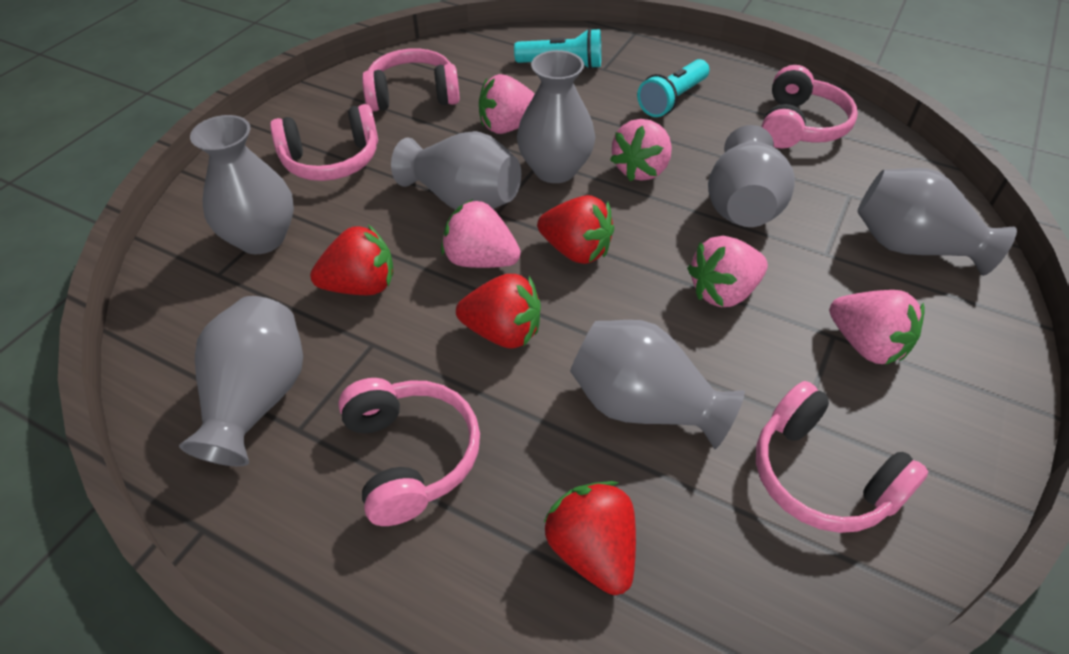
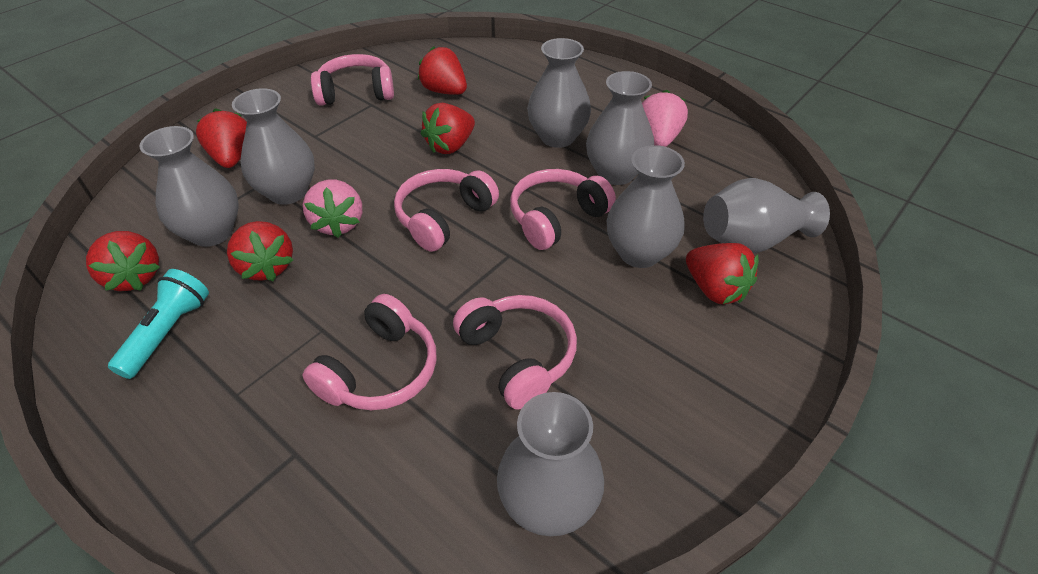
pink strawberry: 5 -> 2
red strawberry: 4 -> 6
turquoise flashlight: 2 -> 1

